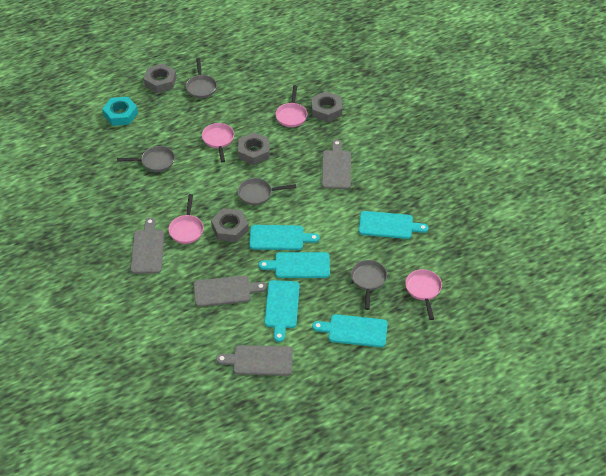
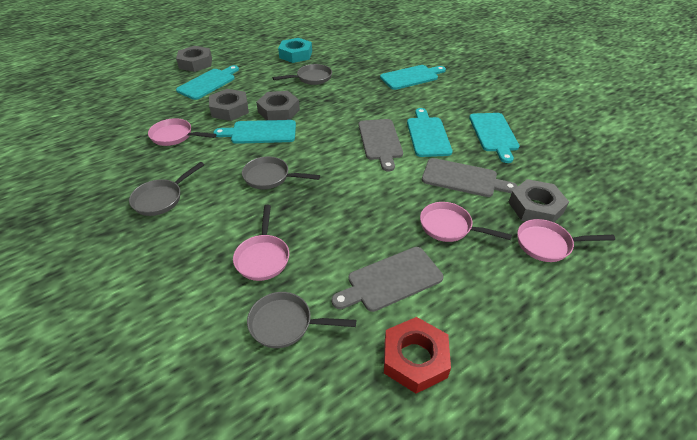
grey cutting board: 4 -> 3
red nut: 0 -> 1

